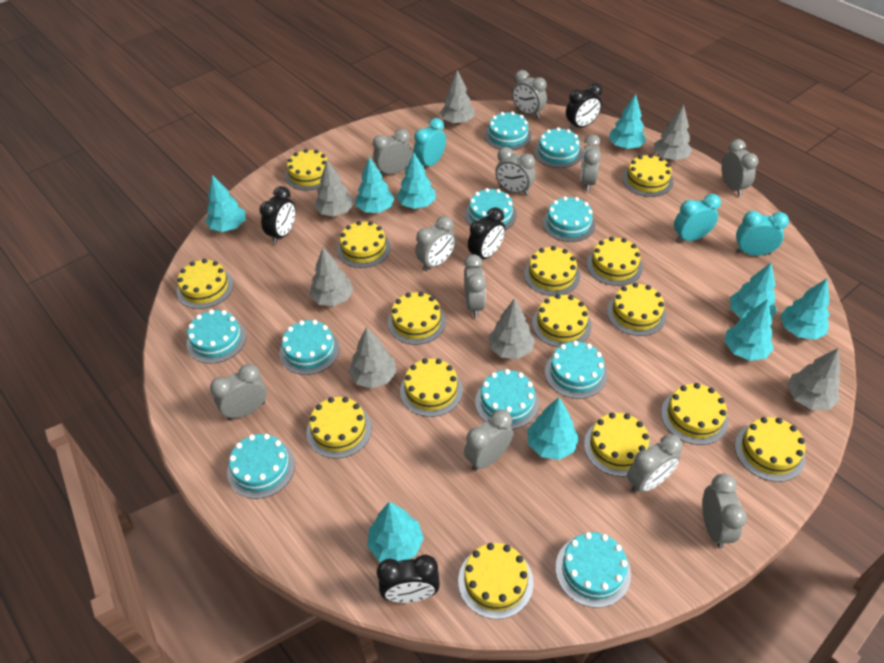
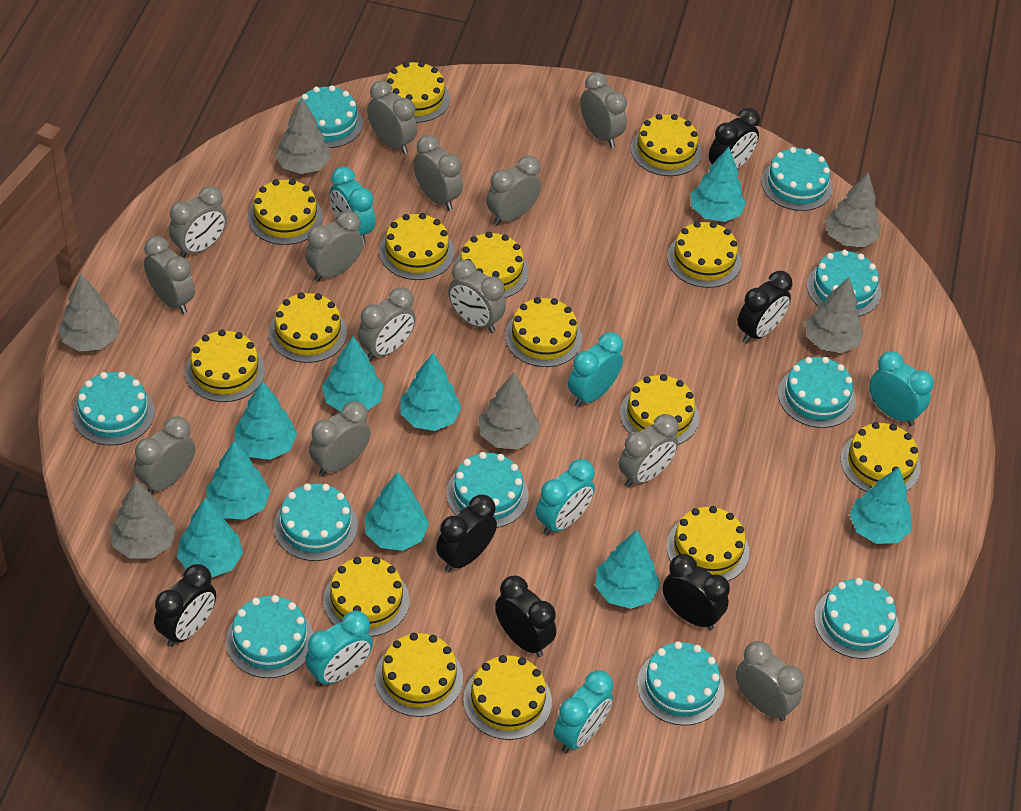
black clock: 4 -> 6
grey clock: 11 -> 13
grey tree: 7 -> 6
turquoise clock: 3 -> 6

